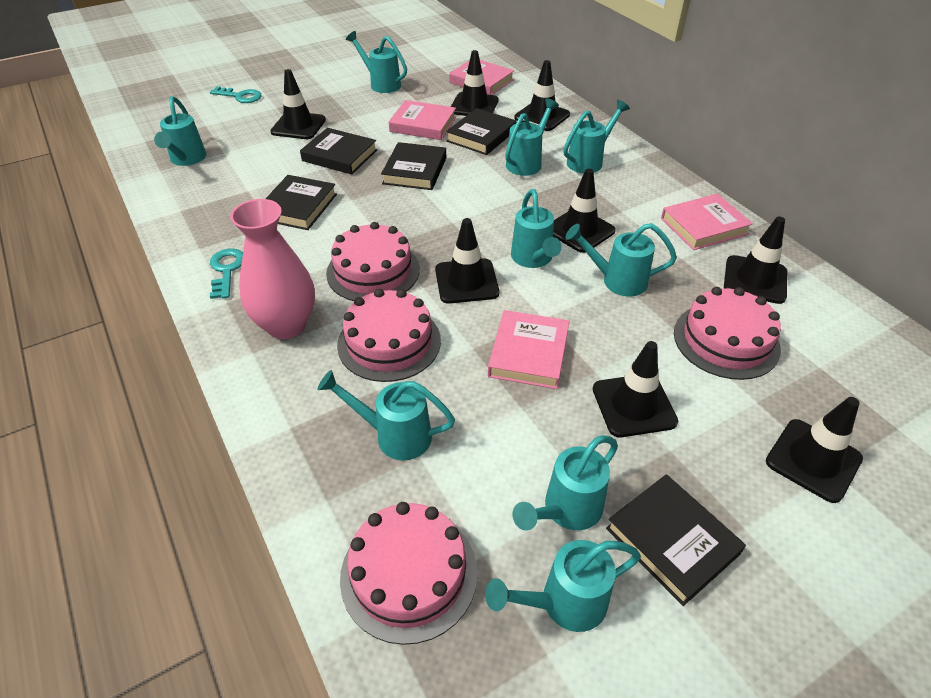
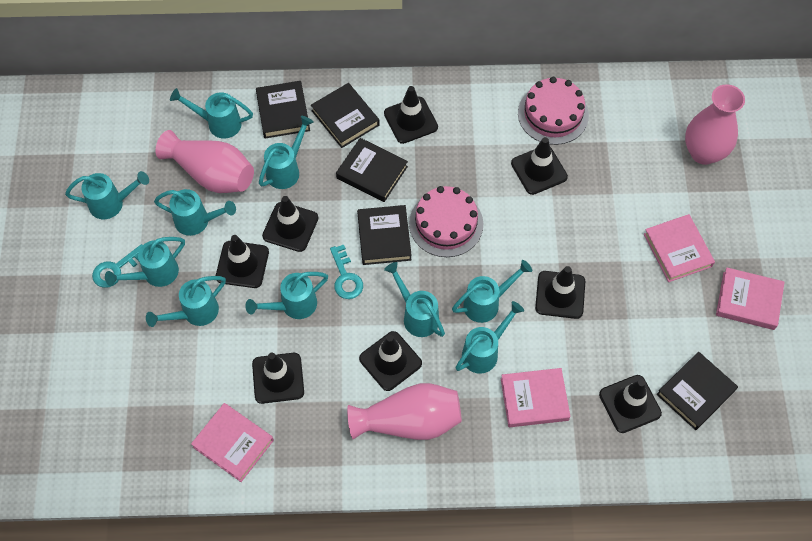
pink cake: 4 -> 2
pink vase: 1 -> 3
turquoise watering can: 9 -> 10

